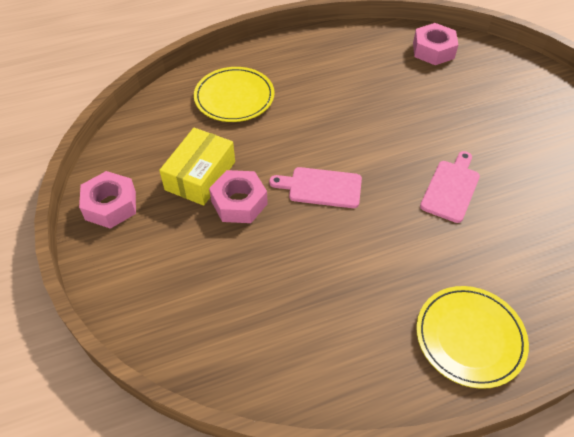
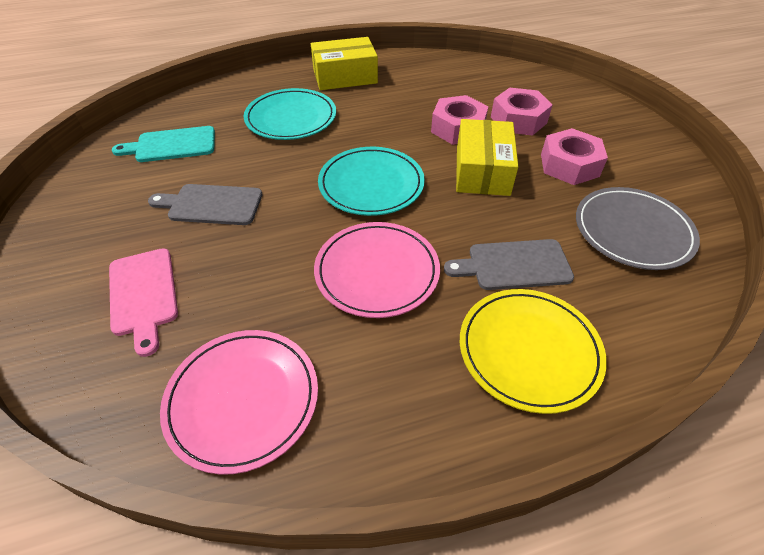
grey cutting board: 0 -> 2
grey plate: 0 -> 1
pink cutting board: 2 -> 1
pink plate: 0 -> 2
turquoise cutting board: 0 -> 1
turquoise plate: 0 -> 2
yellow box: 1 -> 2
yellow plate: 2 -> 1

